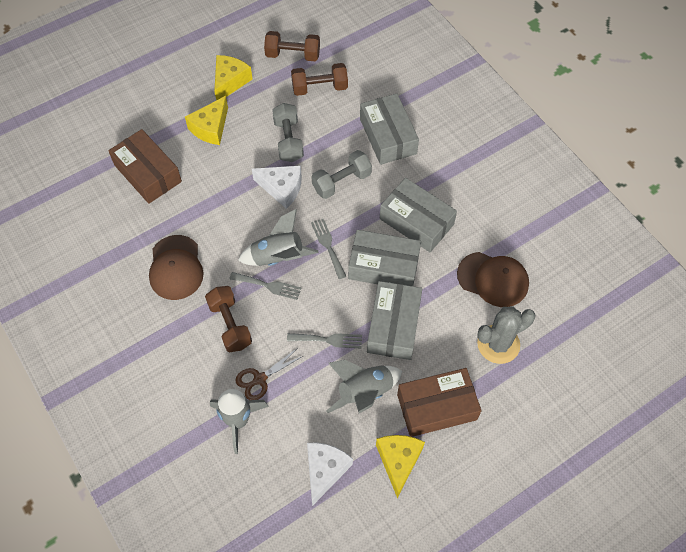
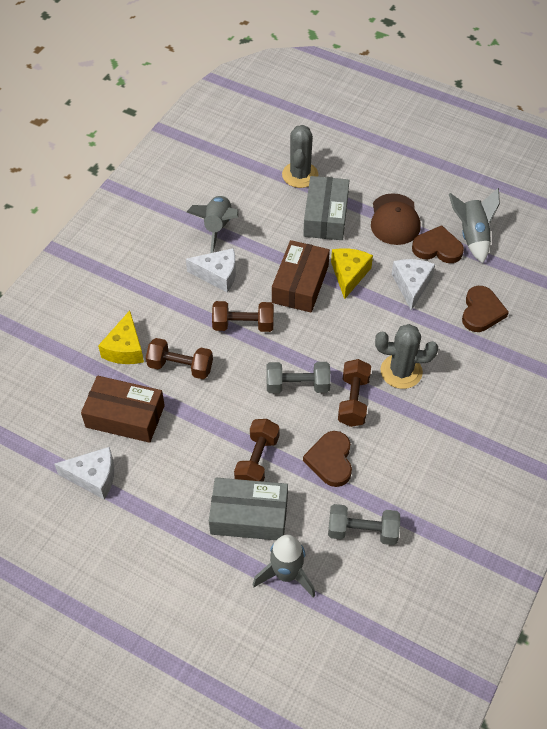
brown cap: 2 -> 1
brown dumbbell: 3 -> 4
brown heart: 0 -> 3
brown scissors: 1 -> 0
grey box: 4 -> 2
grey cactus: 1 -> 2
grey fork: 3 -> 0
white cheese: 2 -> 3
yellow cheese: 3 -> 2

